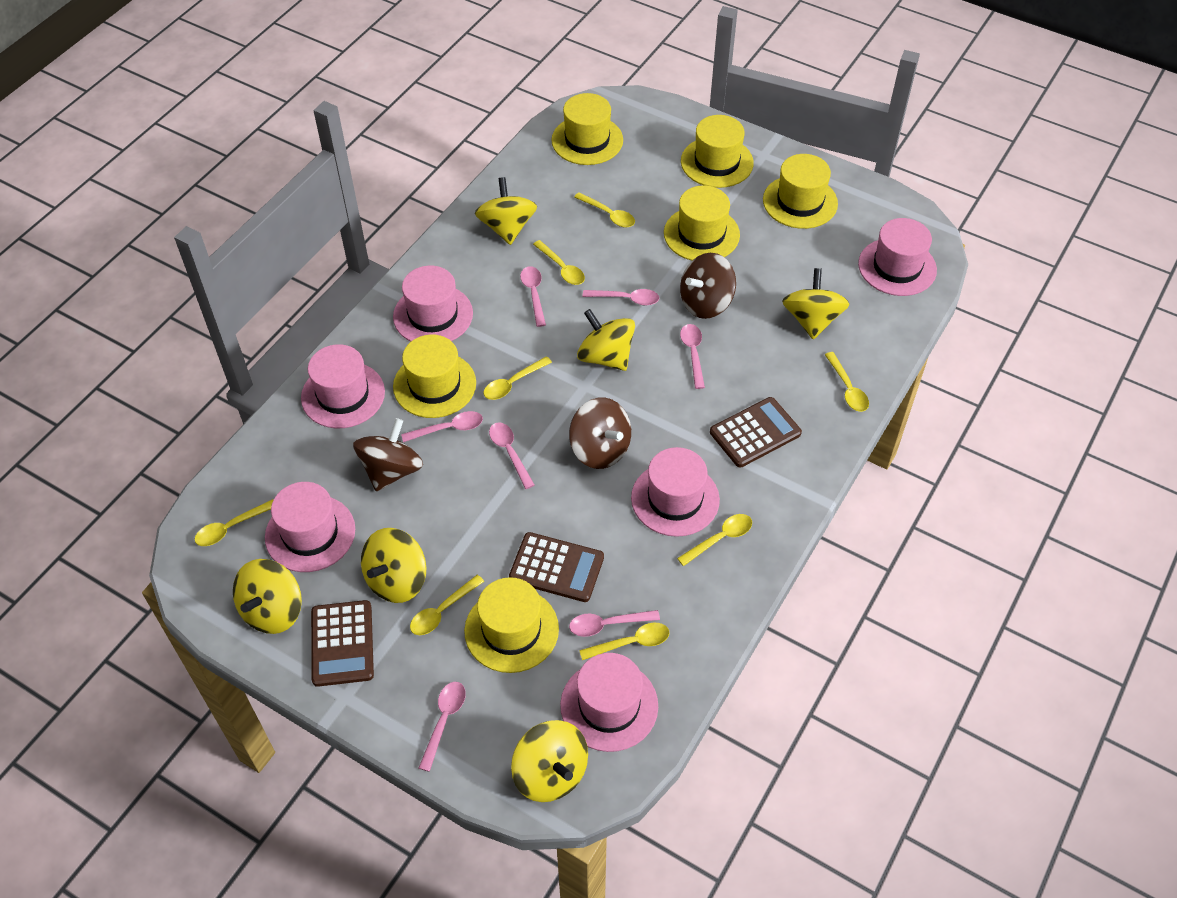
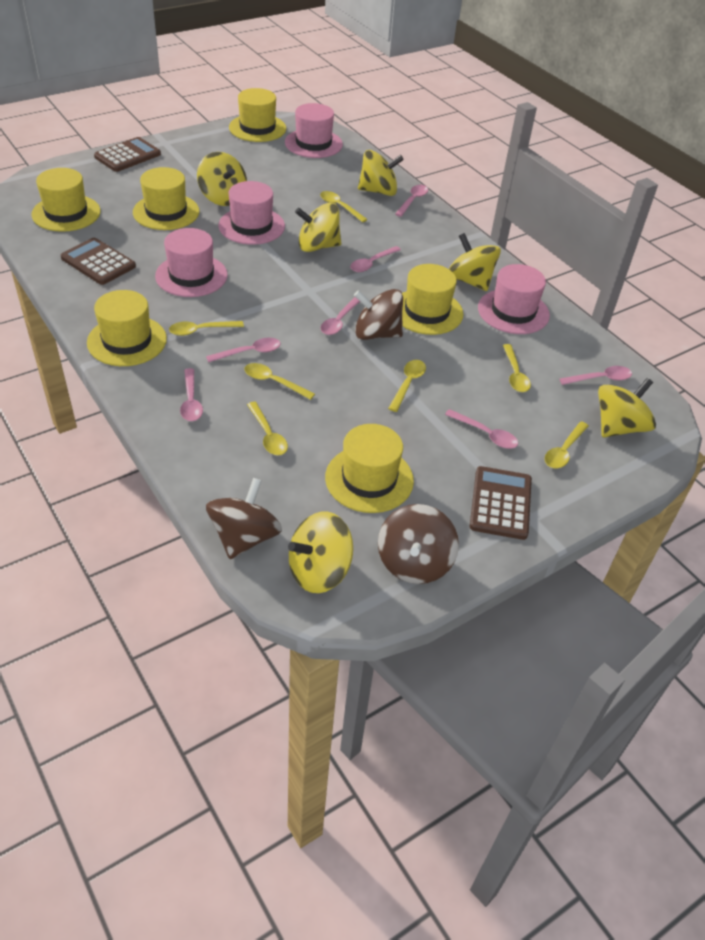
pink hat: 6 -> 4
yellow spoon: 8 -> 7

